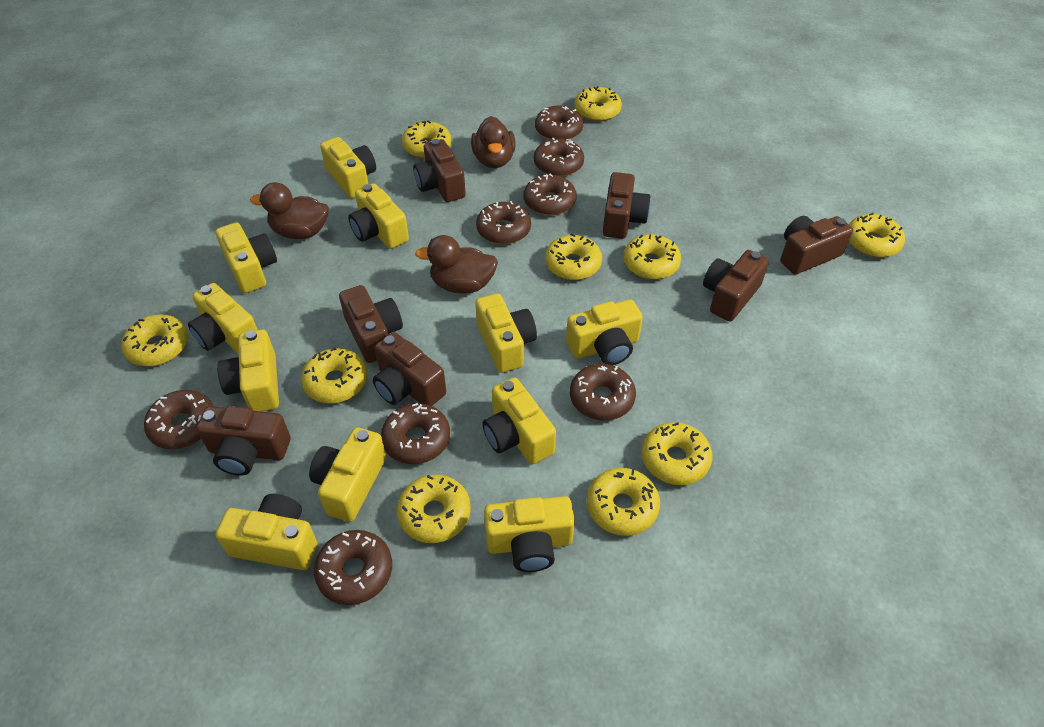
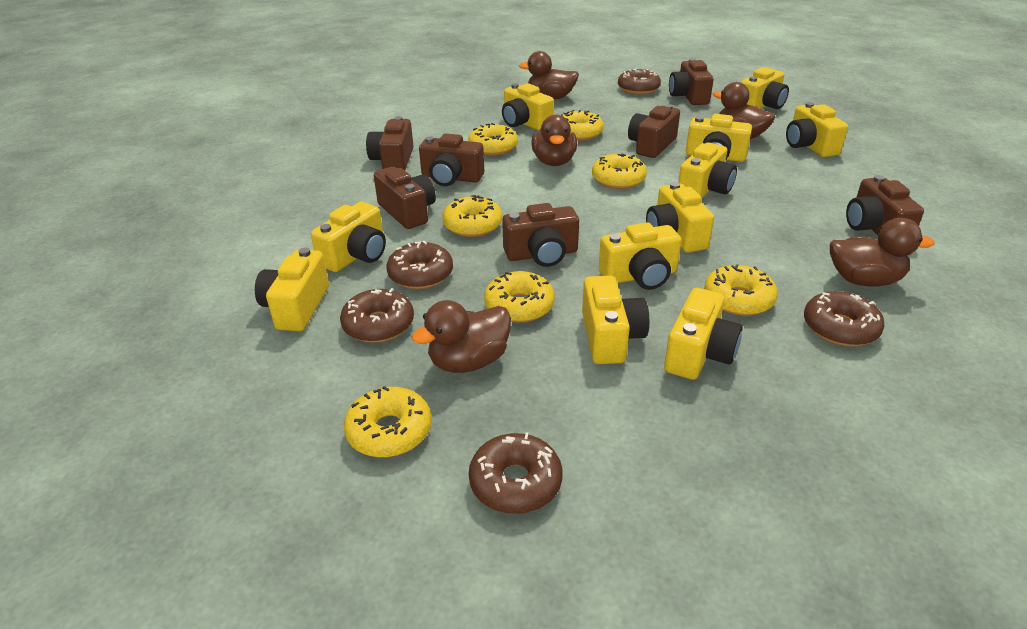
brown donut: 8 -> 5
brown duck: 3 -> 5
yellow donut: 10 -> 7

